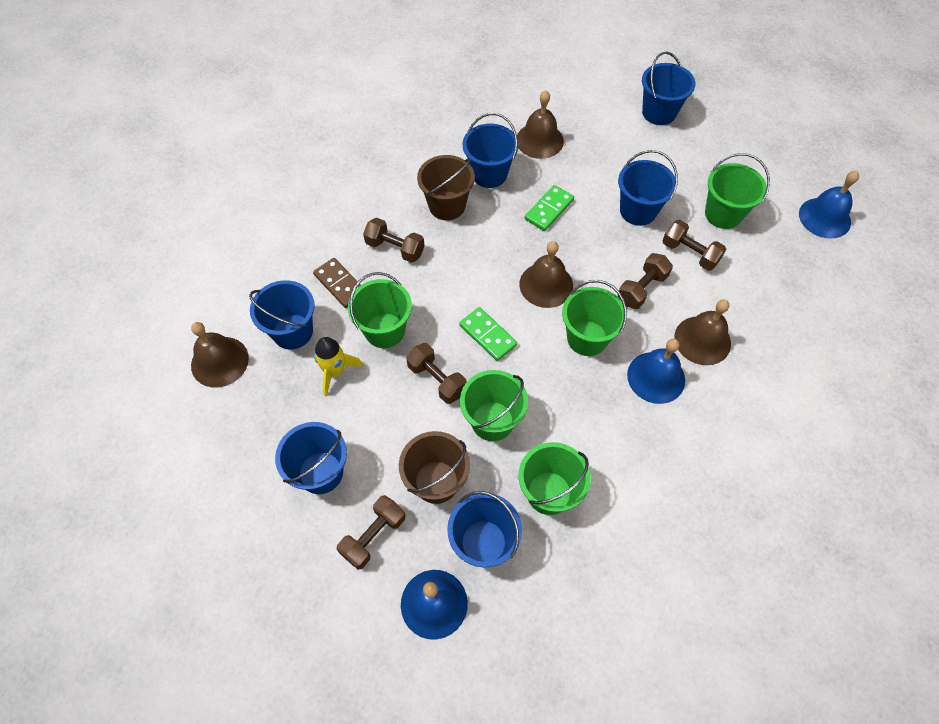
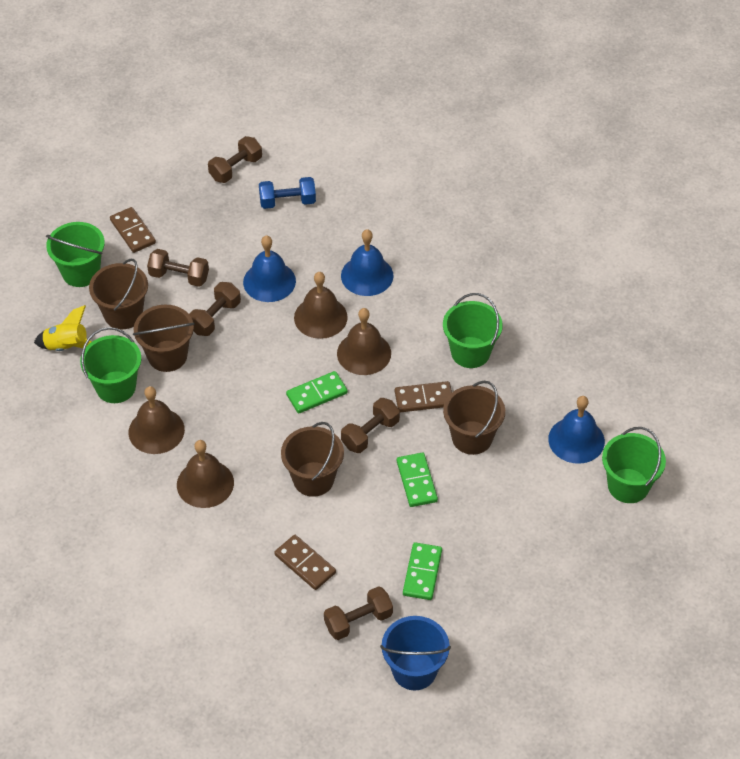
blue bucket: 6 -> 1
blue dumbbell: 0 -> 1
brown bucket: 2 -> 4
brown domino: 1 -> 3
green bucket: 5 -> 4
green domino: 2 -> 3

